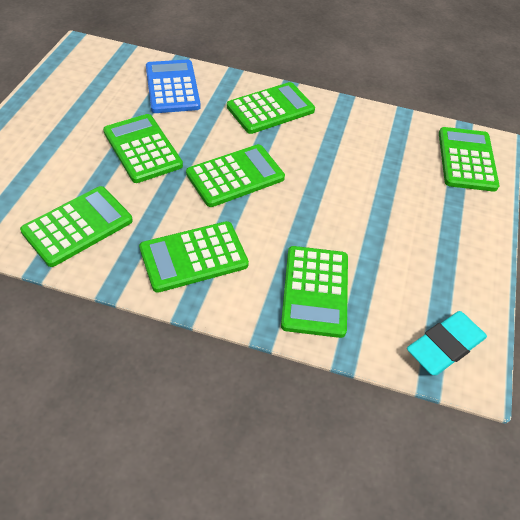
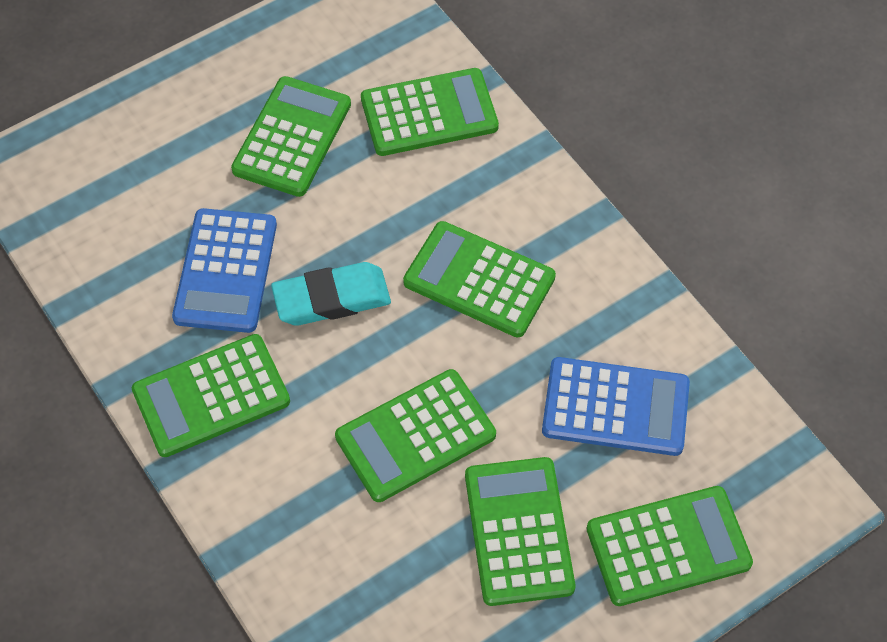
blue calculator: 1 -> 2

